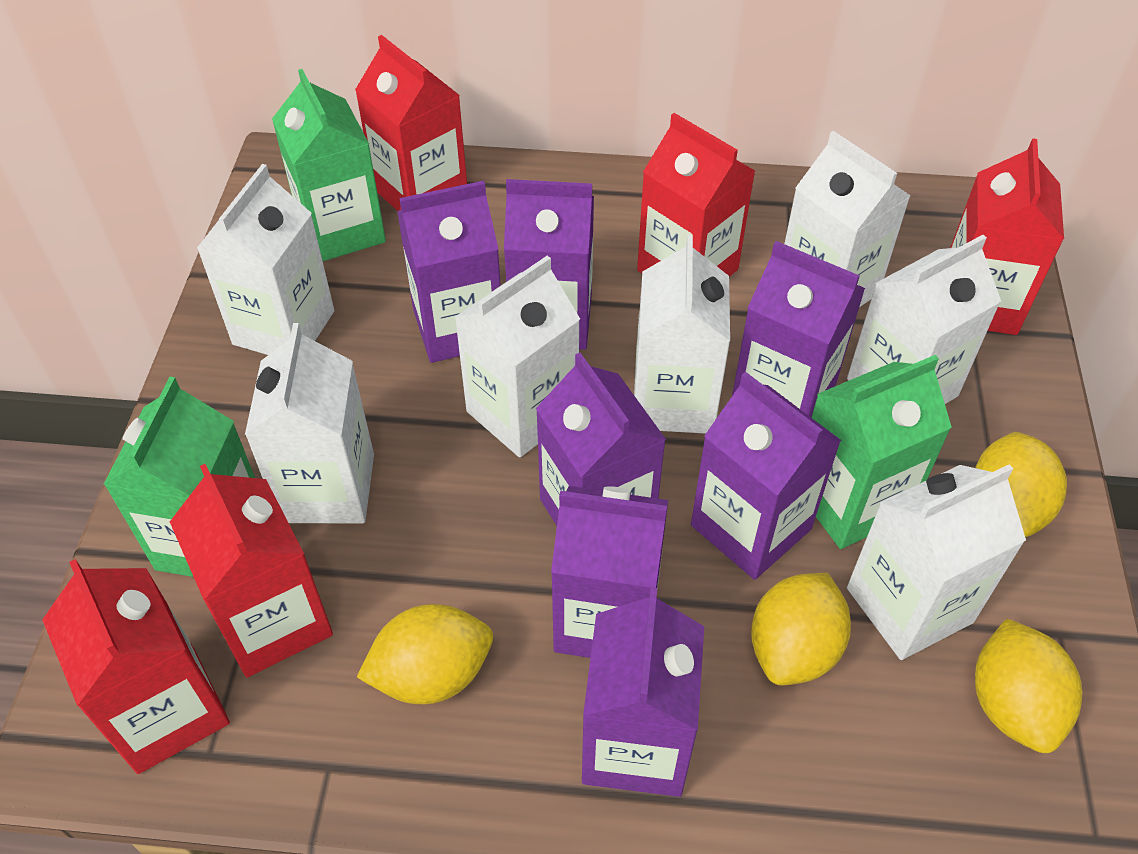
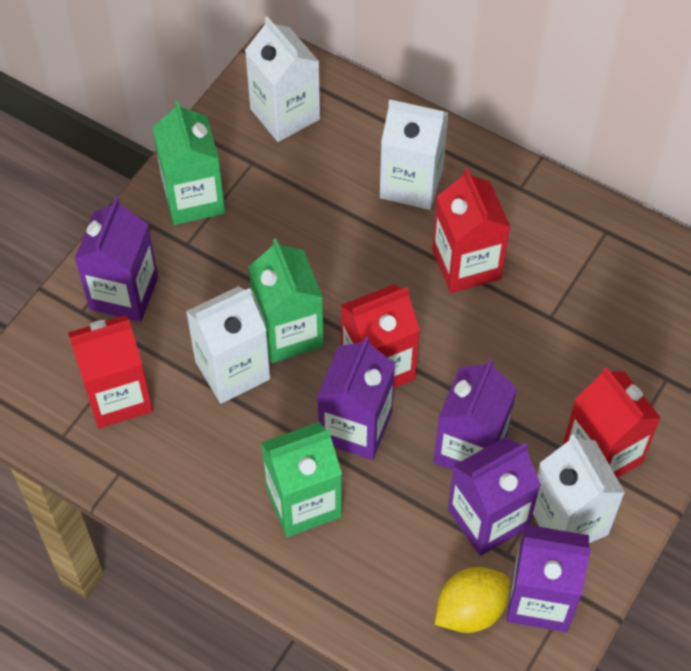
purple carton: 7 -> 5
red carton: 5 -> 4
white carton: 7 -> 4
yellow lemon: 4 -> 1

